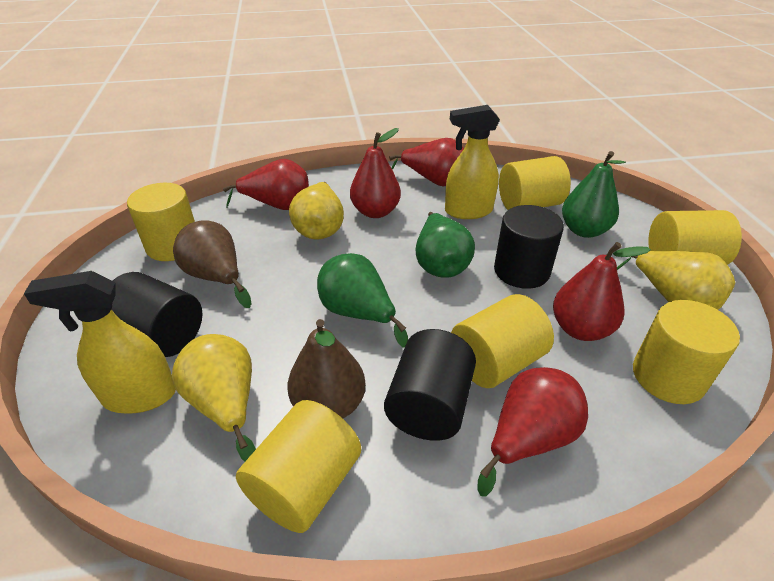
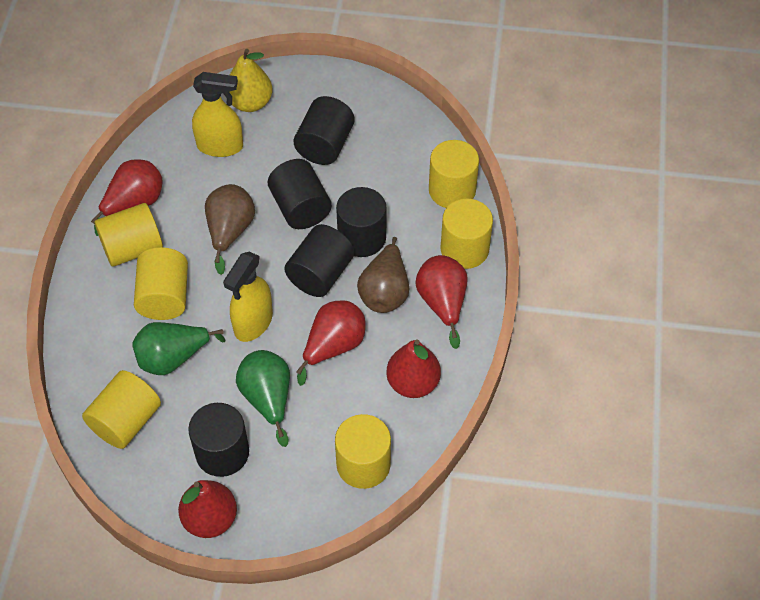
black cylinder: 3 -> 5
green pear: 3 -> 2
yellow pear: 3 -> 1

